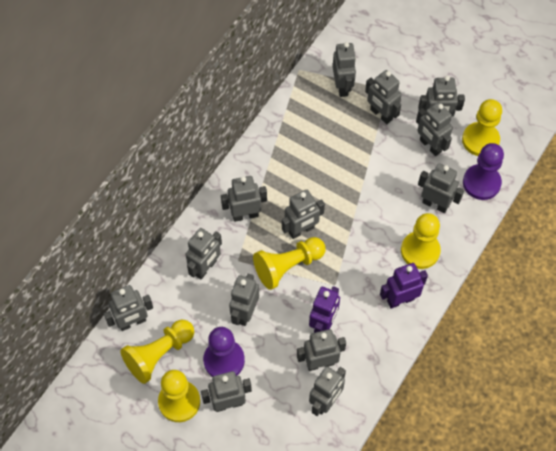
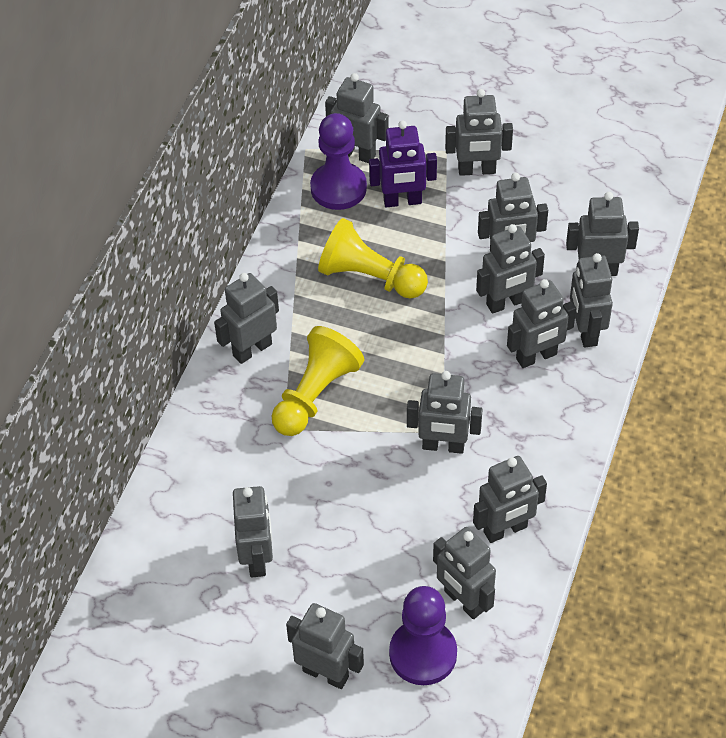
purple robot: 2 -> 1
yellow pawn: 5 -> 2

